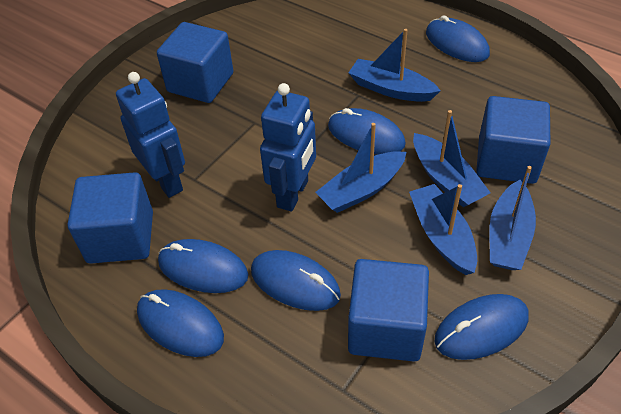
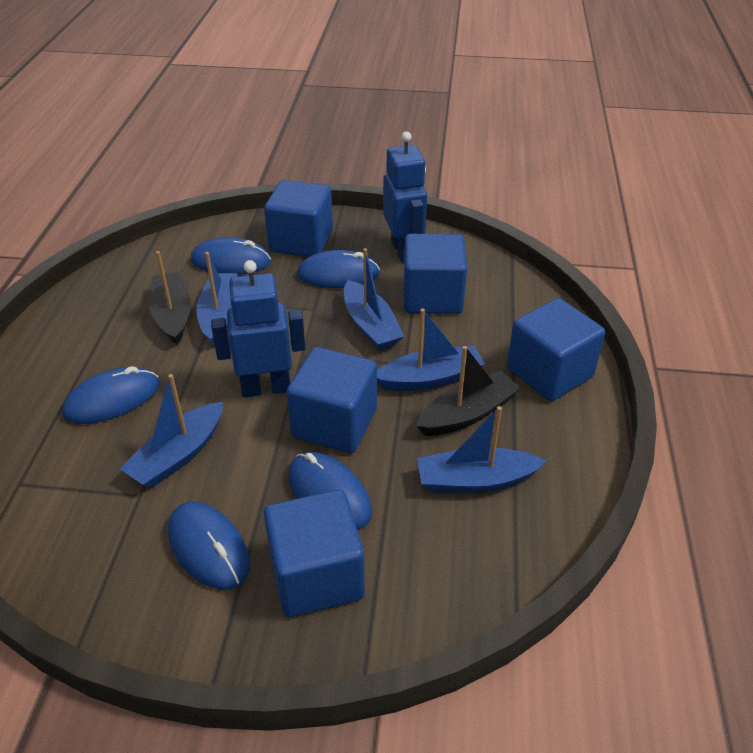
black boat: 0 -> 2
blue cube: 4 -> 5
blue mouse: 6 -> 5

